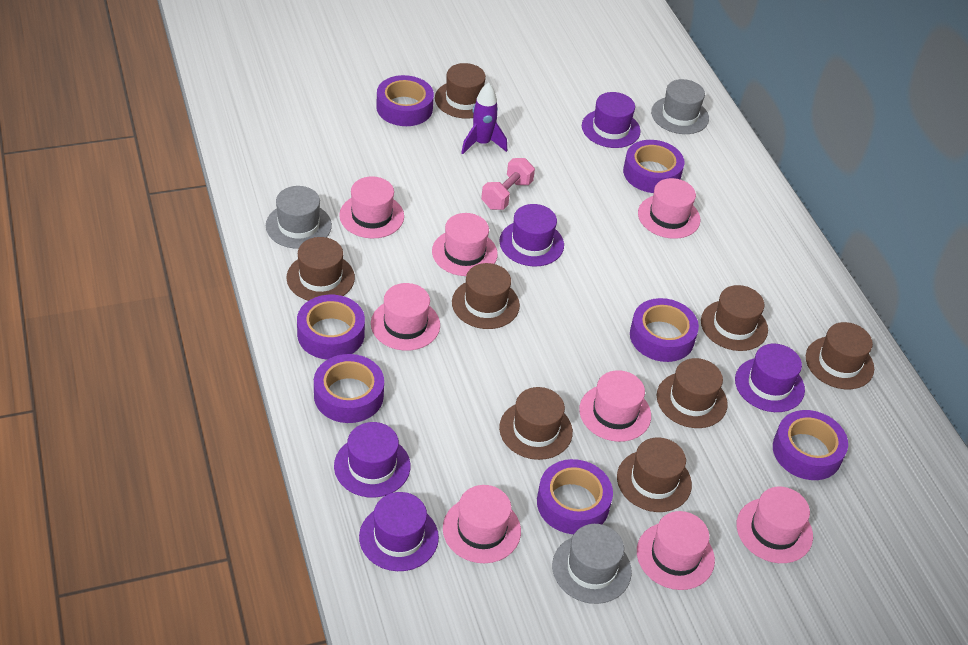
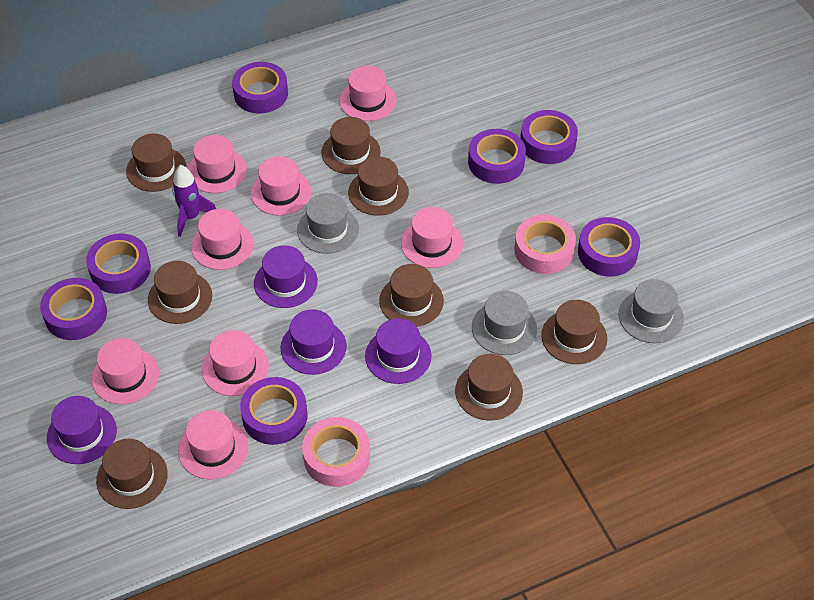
pink dumbbell: 1 -> 0
pink tape: 0 -> 2
purple hat: 5 -> 4

